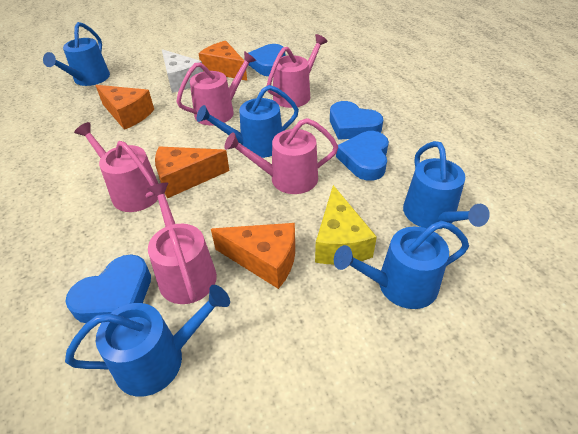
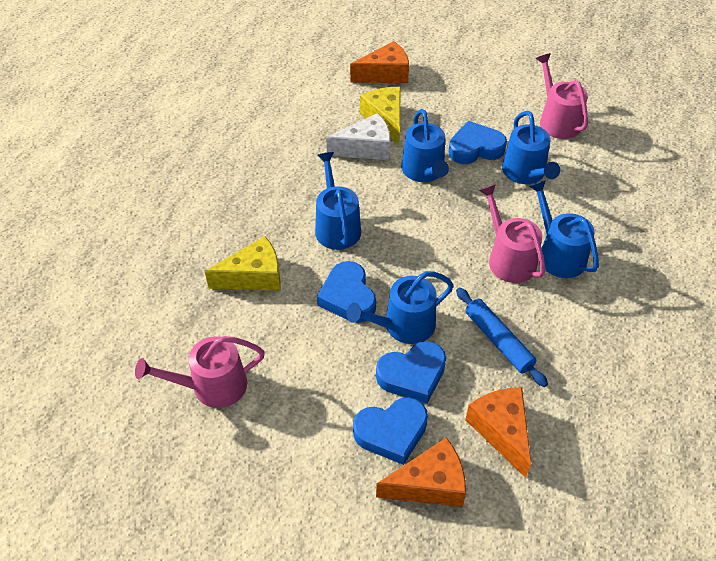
blue rolling pin: 0 -> 1
orange cheese: 4 -> 3
pink watering can: 5 -> 3
yellow cheese: 1 -> 2

